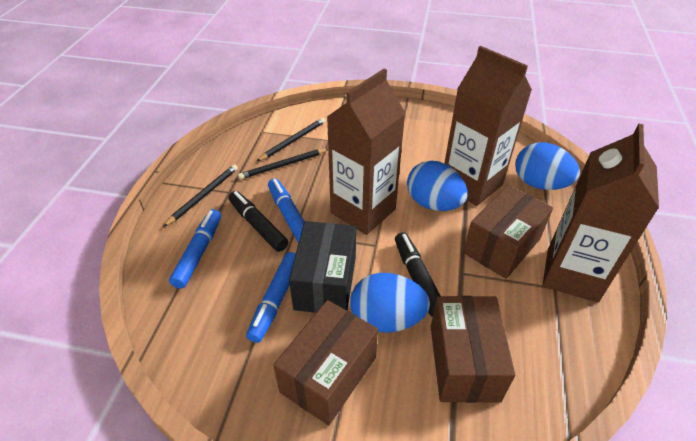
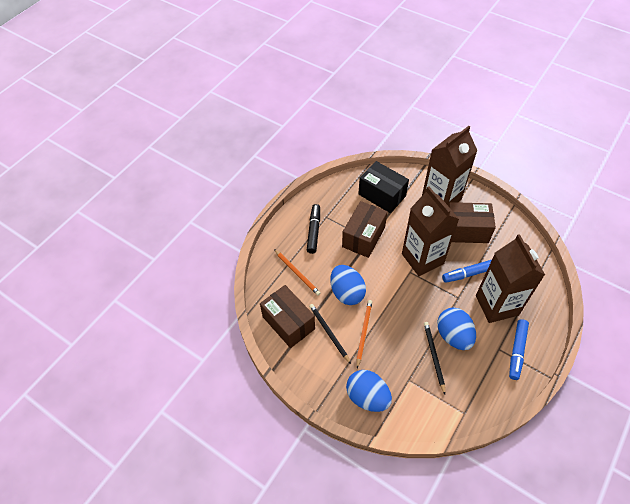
black marker: 2 -> 1
black pencil: 3 -> 2
blue marker: 3 -> 2
orange pencil: 0 -> 2

